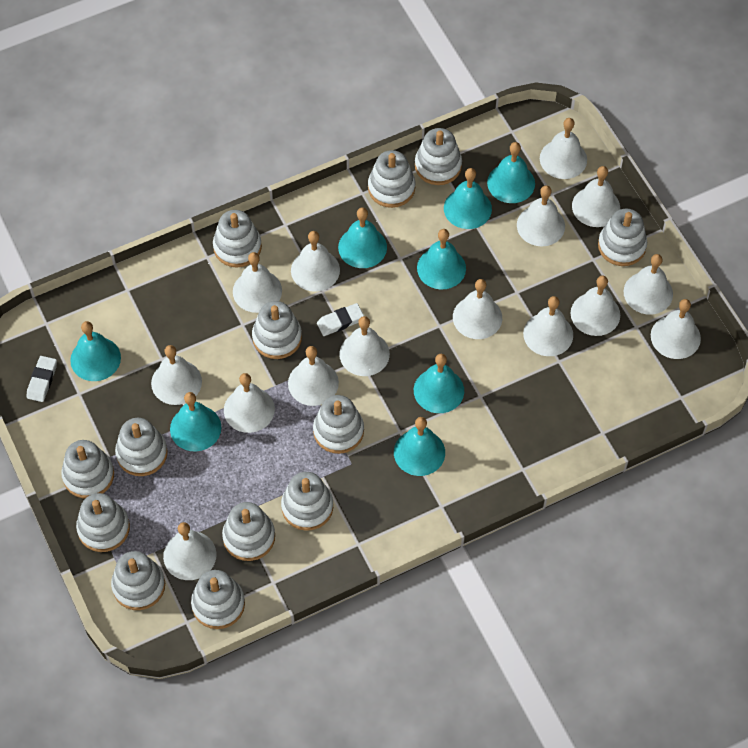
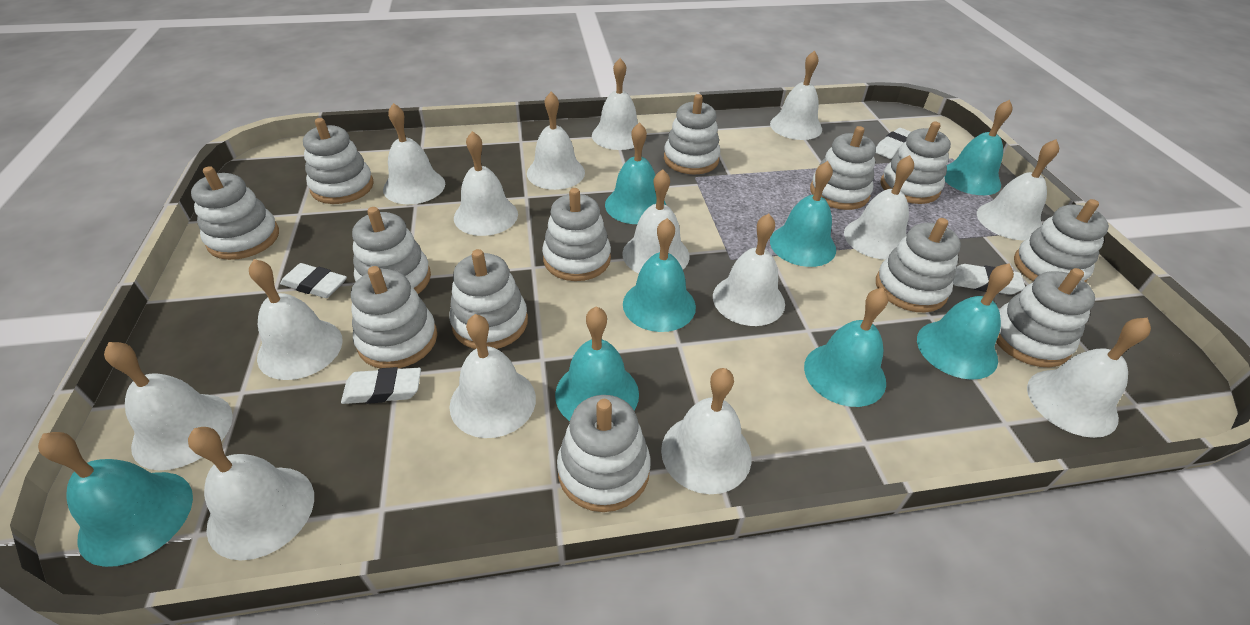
white eraser: 2 -> 4

